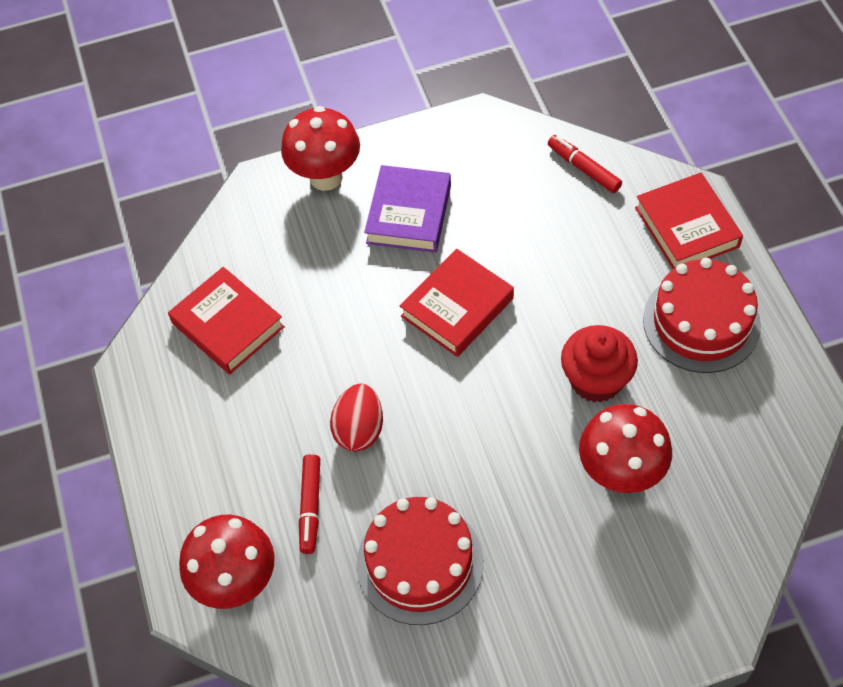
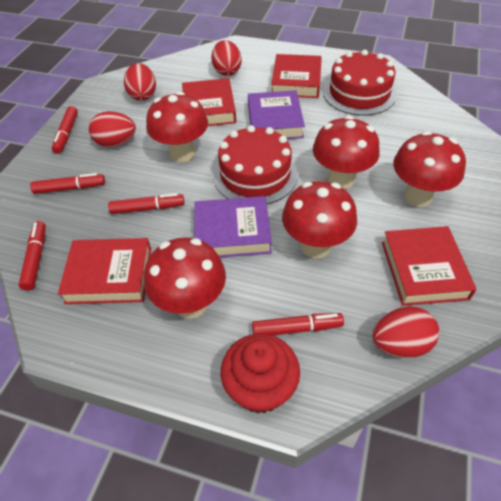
purple book: 1 -> 2
red book: 3 -> 4
red egg: 1 -> 4
red marker: 2 -> 5
red mushroom: 3 -> 5

